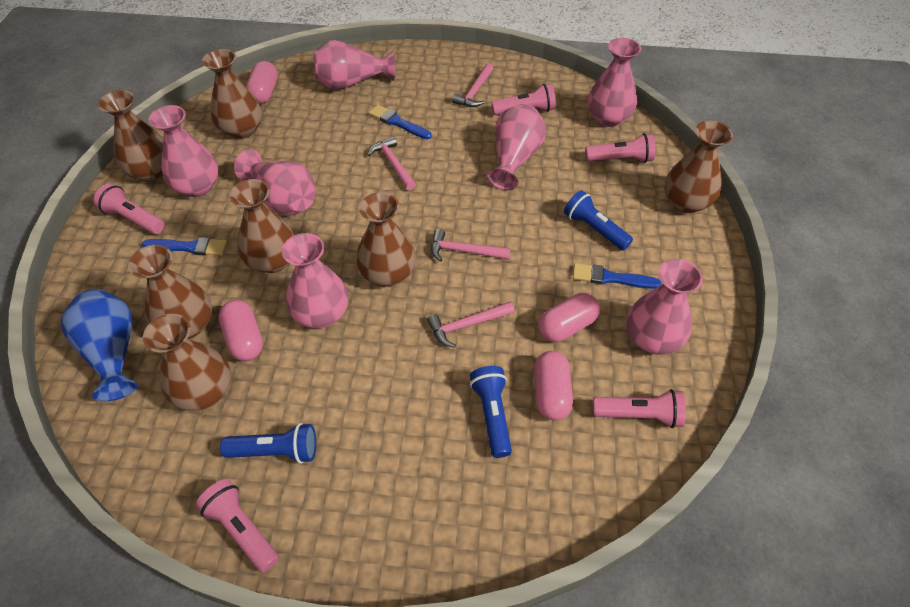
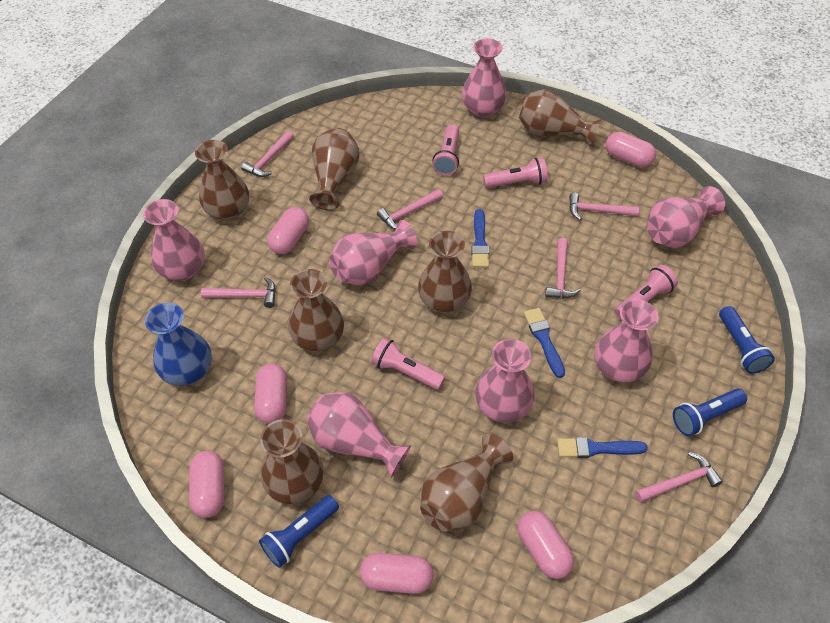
pink capsule: 4 -> 6
pink flashlight: 5 -> 4
pink hammer: 4 -> 6

